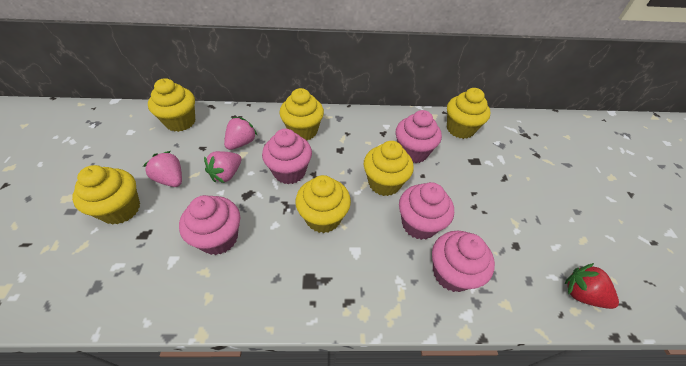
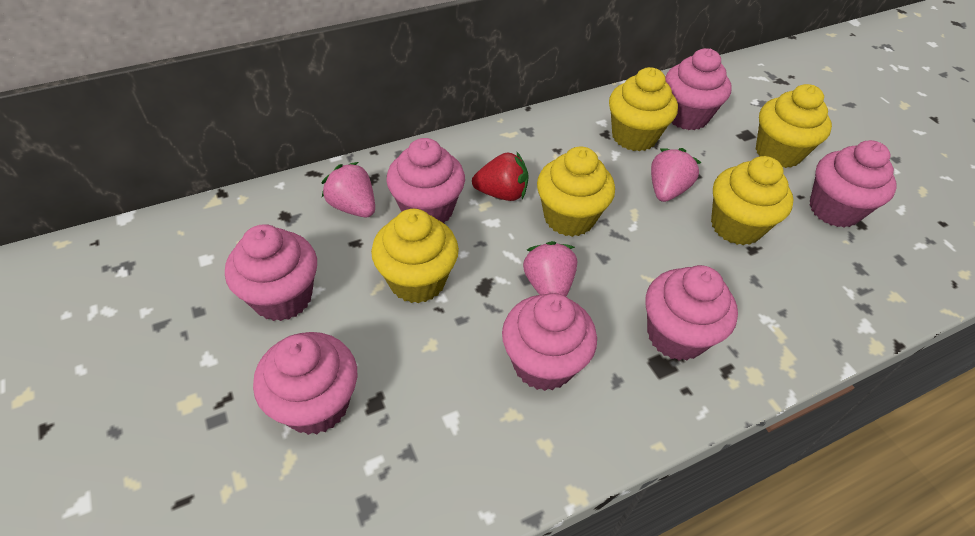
pink cupcake: 5 -> 7
yellow cupcake: 6 -> 5

